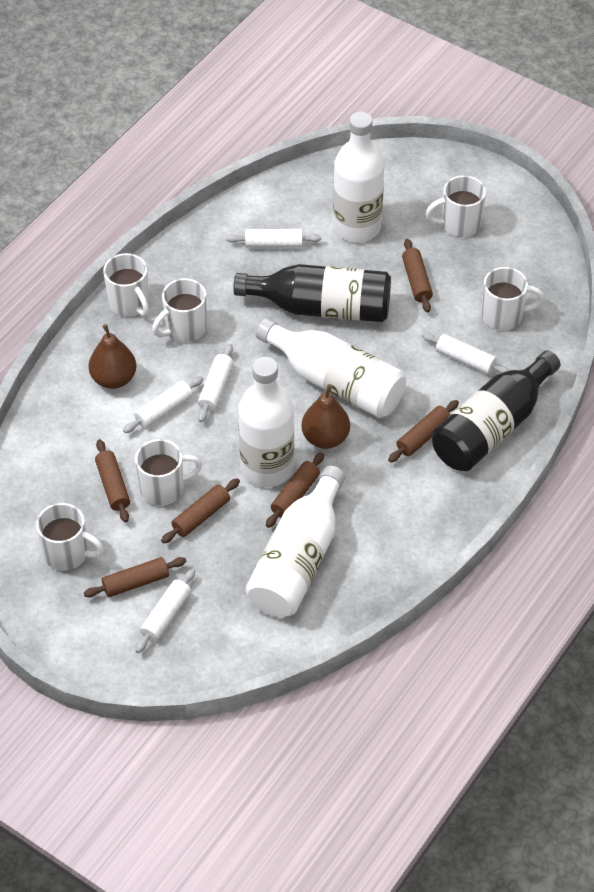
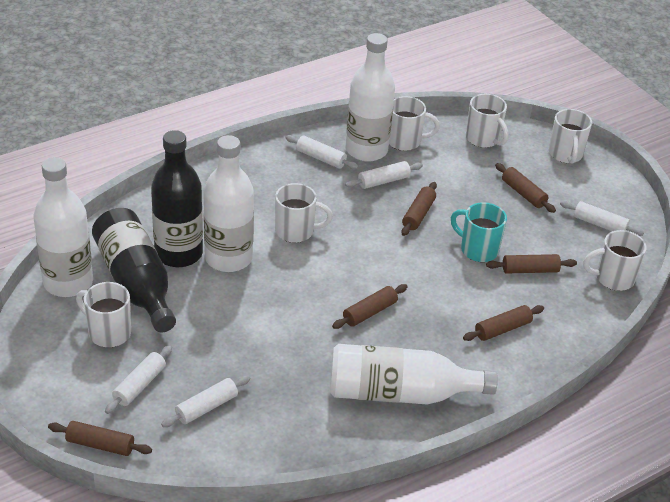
brown pear: 2 -> 0
turquoise mug: 0 -> 1

